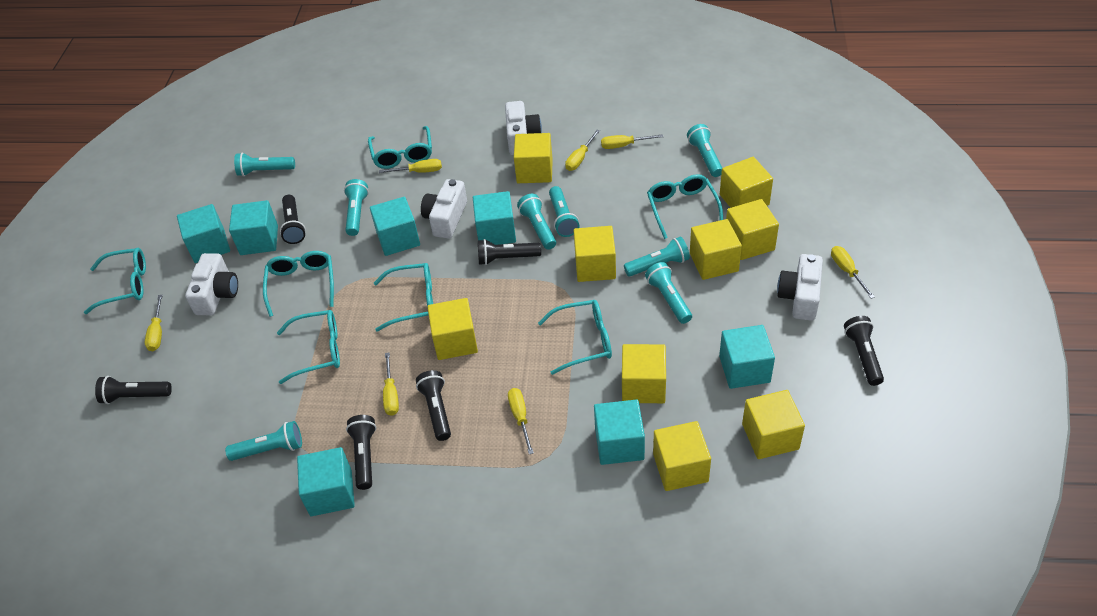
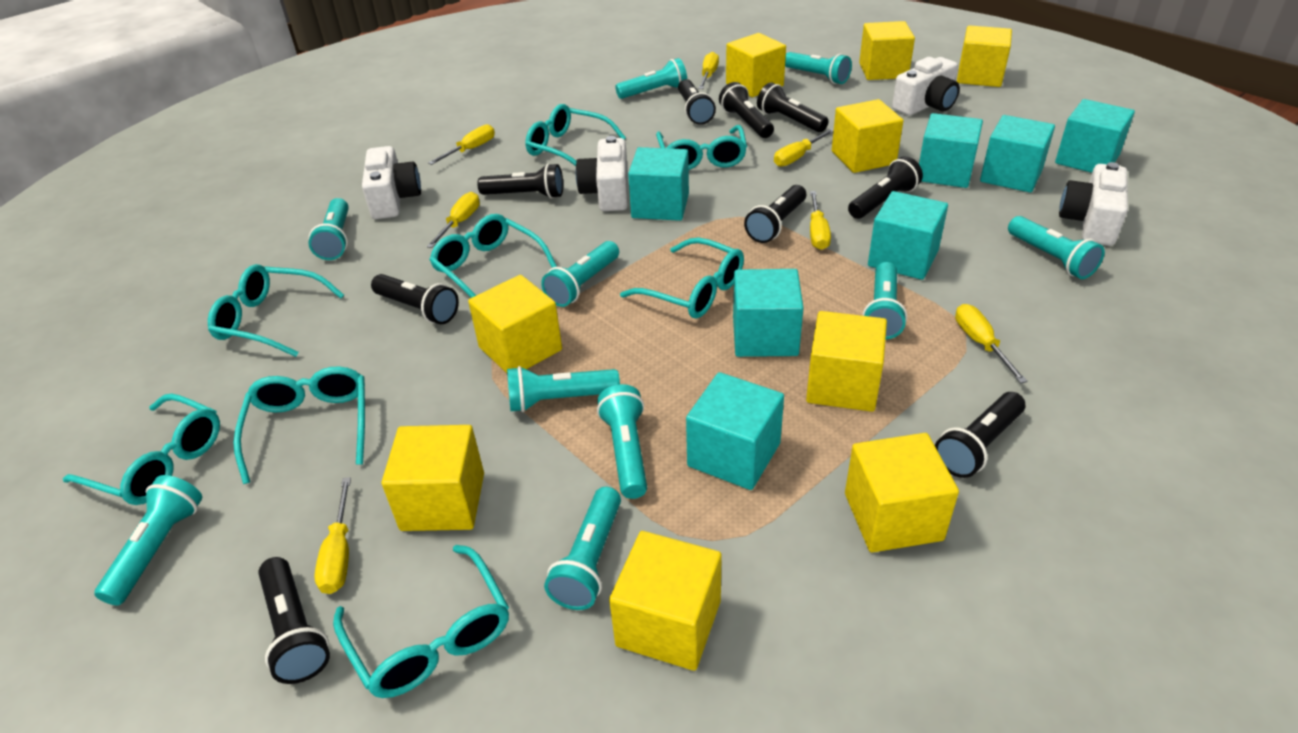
black flashlight: 6 -> 9
turquoise flashlight: 8 -> 10
turquoise glasses: 7 -> 8

